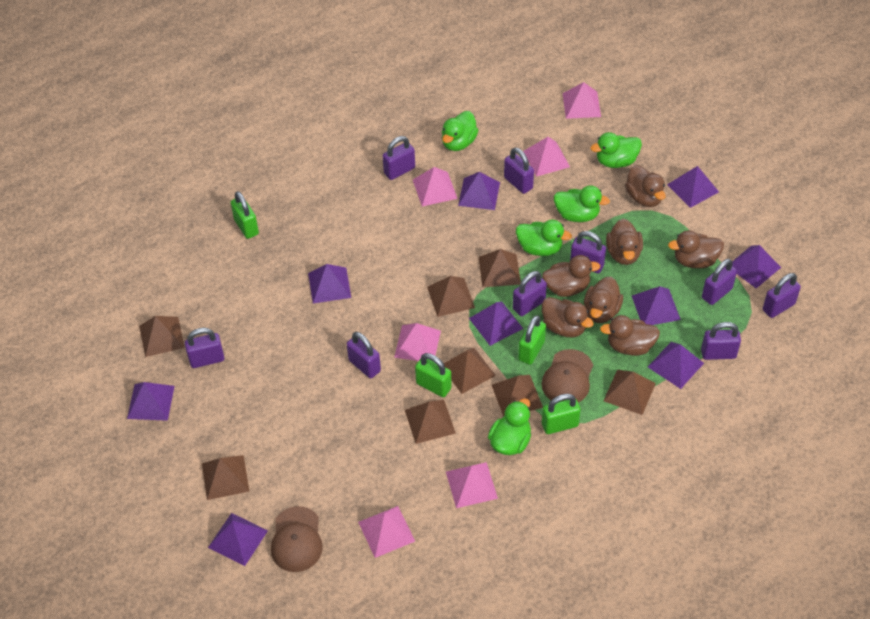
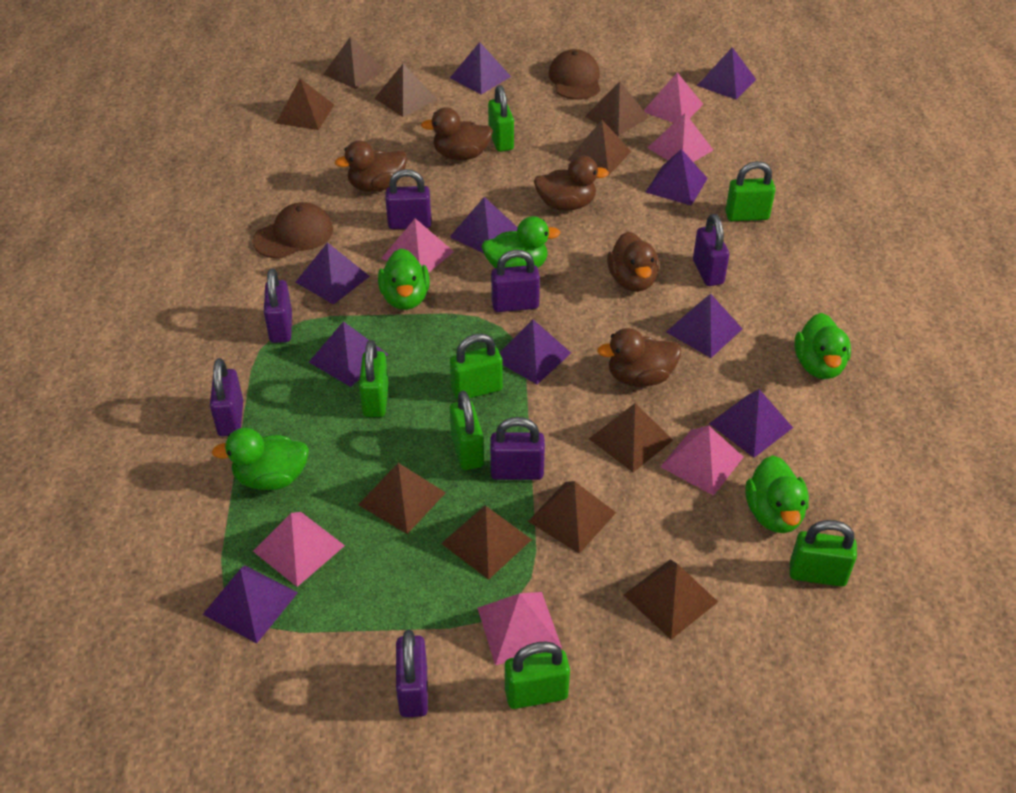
brown duck: 7 -> 5
brown pyramid: 8 -> 10
green padlock: 4 -> 7
purple padlock: 9 -> 7
purple pyramid: 9 -> 10

